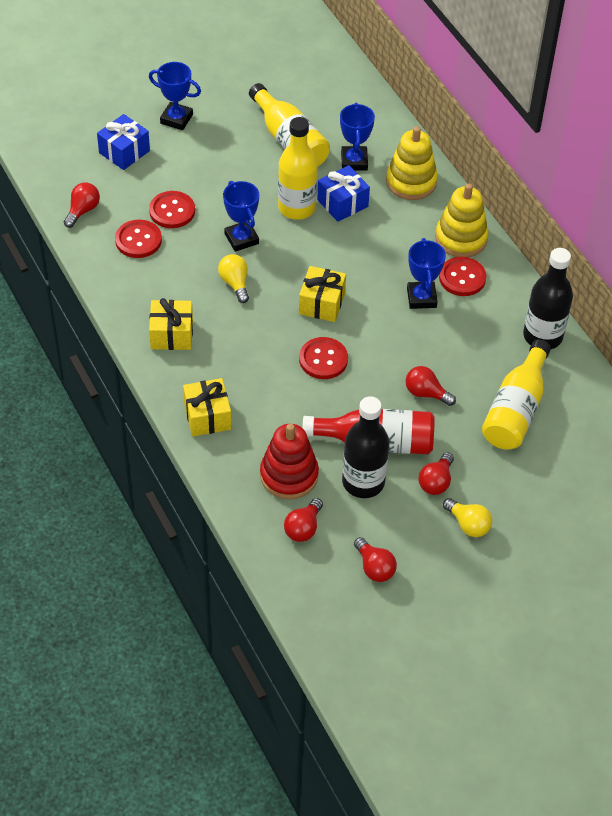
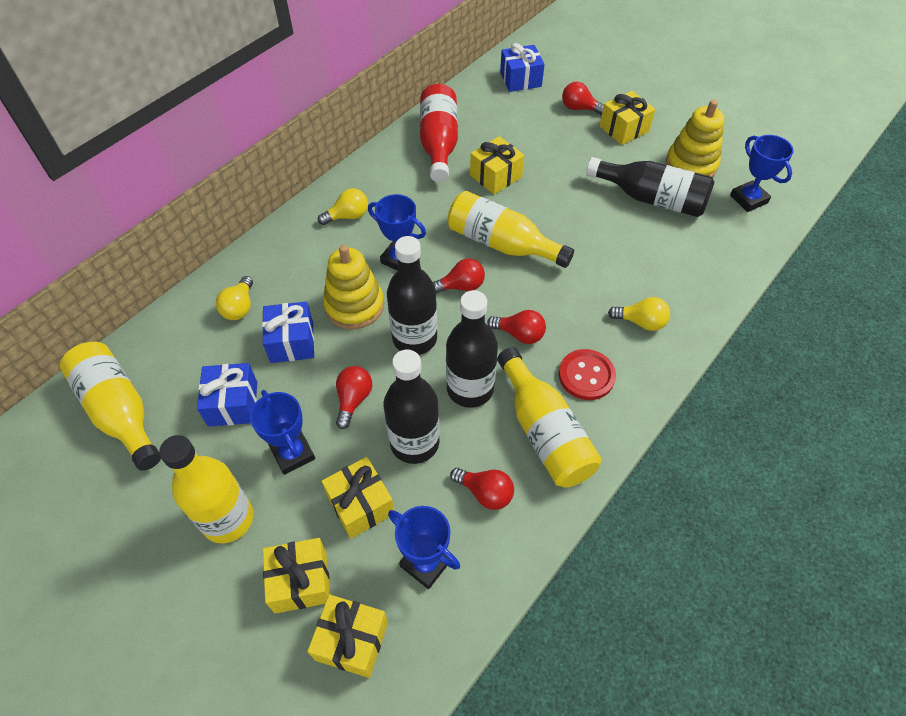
black bottle: 2 -> 4
blue gift: 2 -> 3
red button: 4 -> 1
red stacking toy: 1 -> 0
yellow bottle: 3 -> 4
yellow gift: 3 -> 5
yellow light bulb: 2 -> 3

